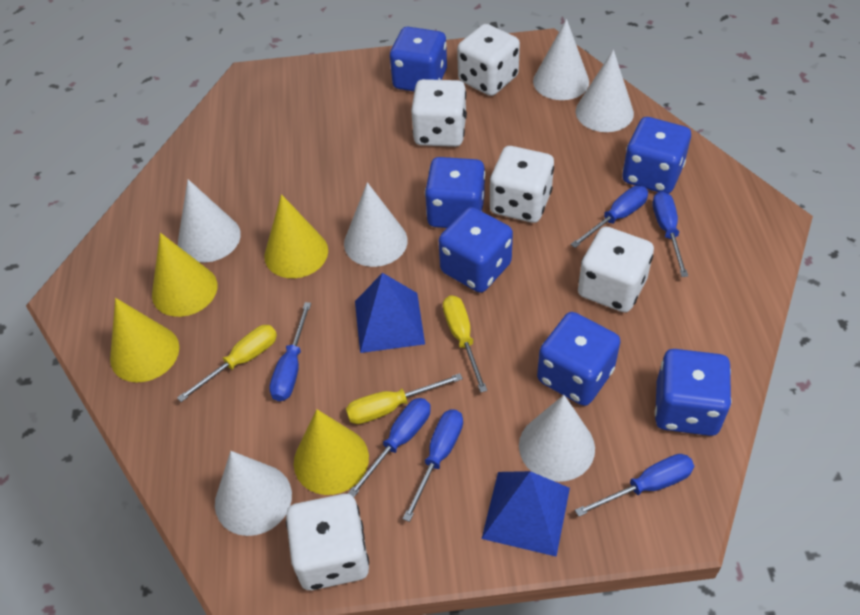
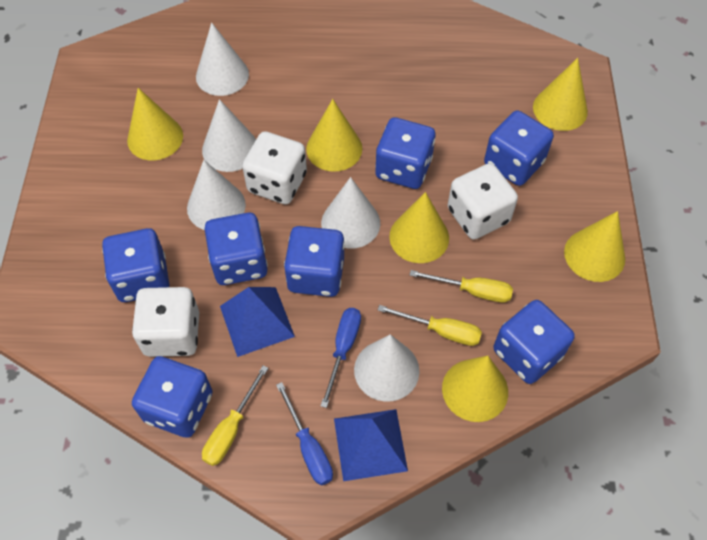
blue dice: 6 -> 7
blue screwdriver: 6 -> 2
white cone: 6 -> 5
white dice: 5 -> 3
yellow cone: 4 -> 6

